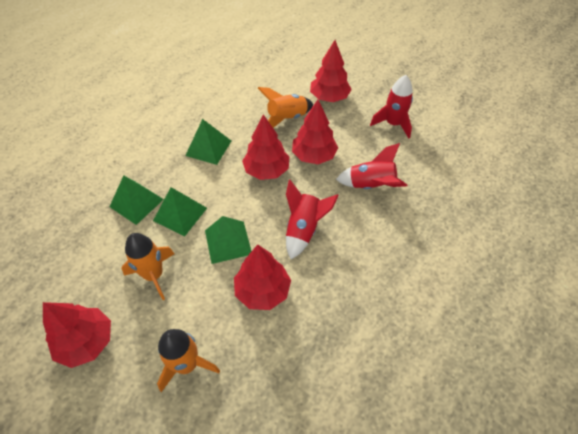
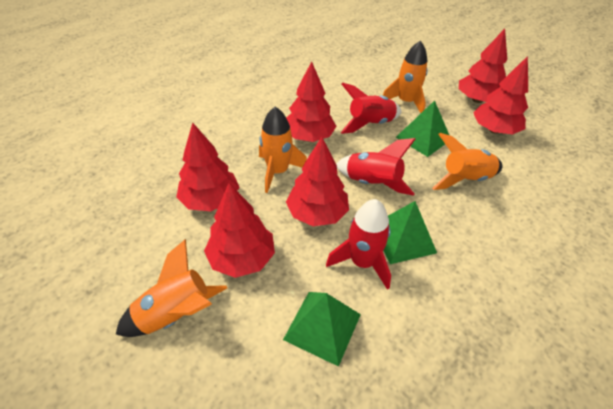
green pyramid: 4 -> 3
orange rocket: 3 -> 4
red tree: 5 -> 6

